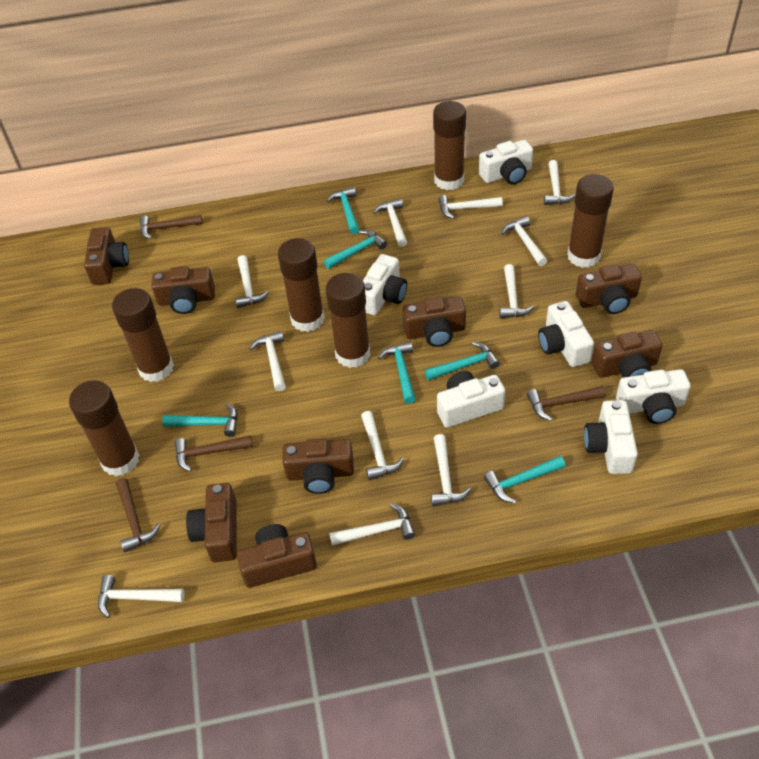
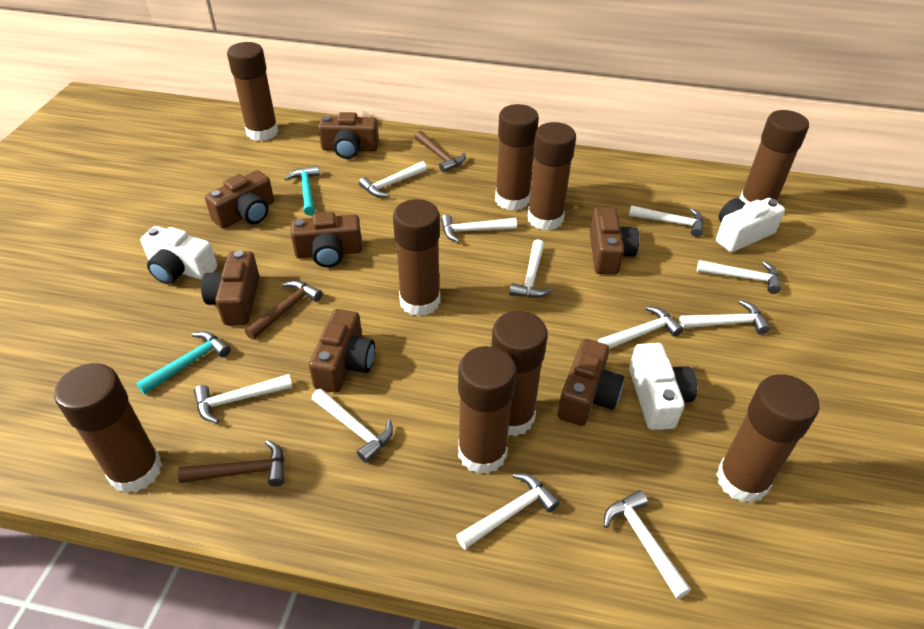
brown camera: 8 -> 7
brown glue stick: 6 -> 9
brown hammer: 4 -> 3
turquoise hammer: 6 -> 2
white camera: 6 -> 3

